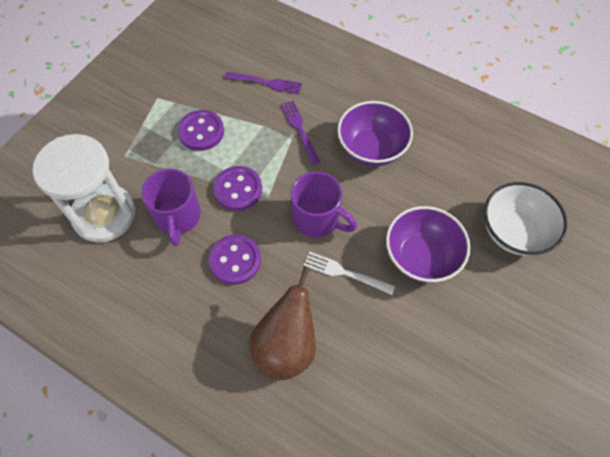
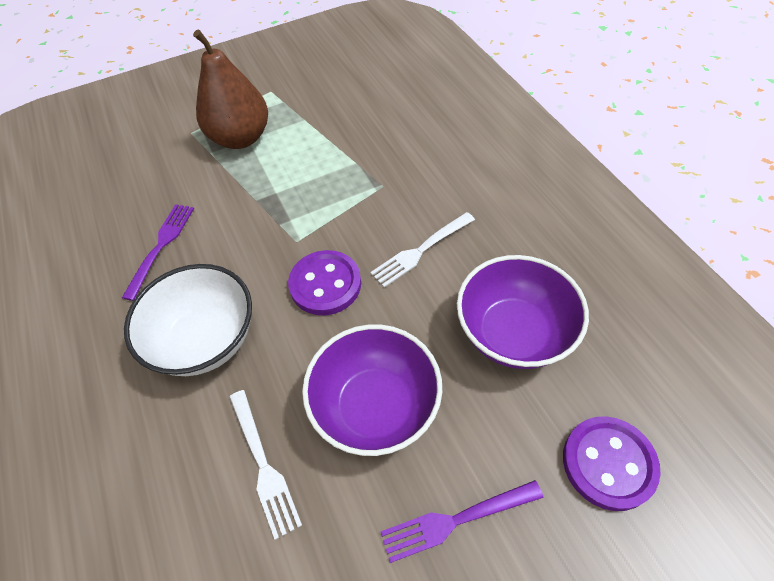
purple button: 3 -> 2
purple mug: 2 -> 0
white fork: 1 -> 2
white hourglass: 1 -> 0

